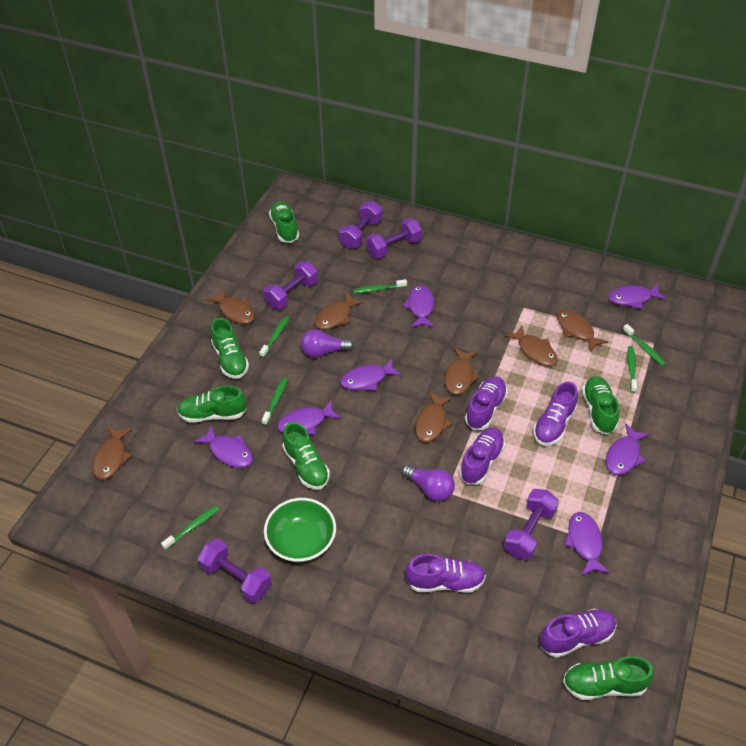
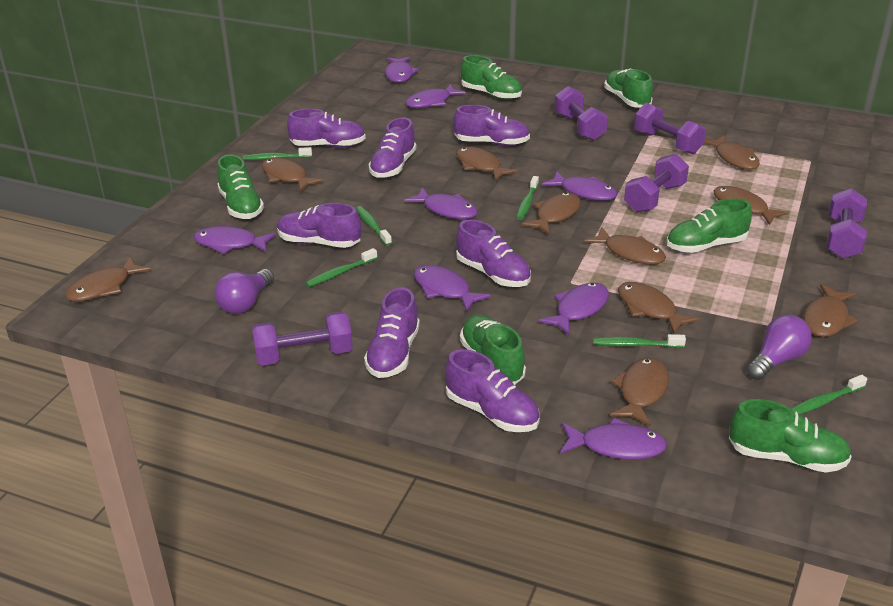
brown fish: 7 -> 10
green bowl: 1 -> 0
purple fish: 7 -> 8
purple shoe: 5 -> 7

